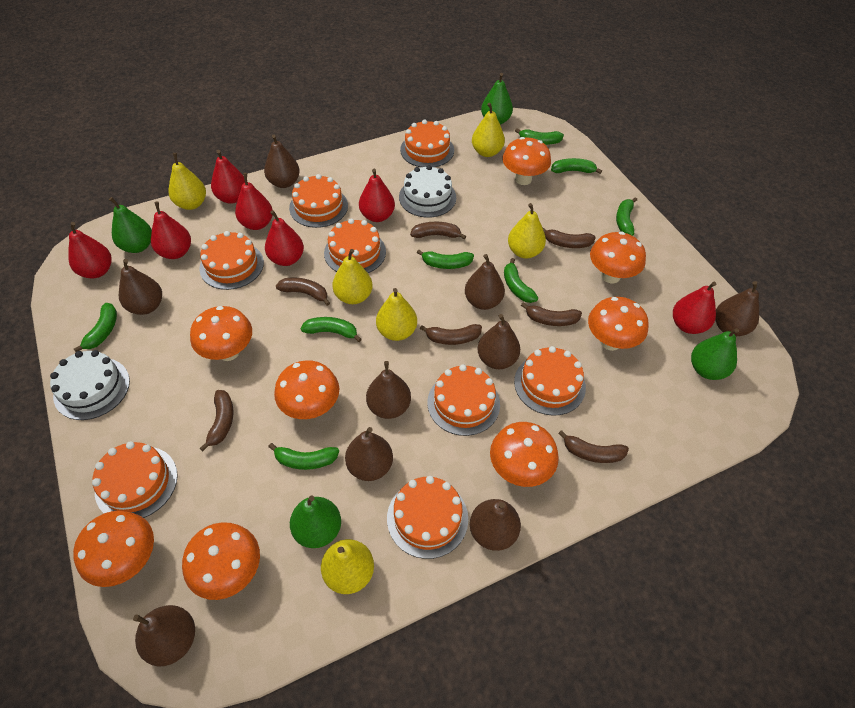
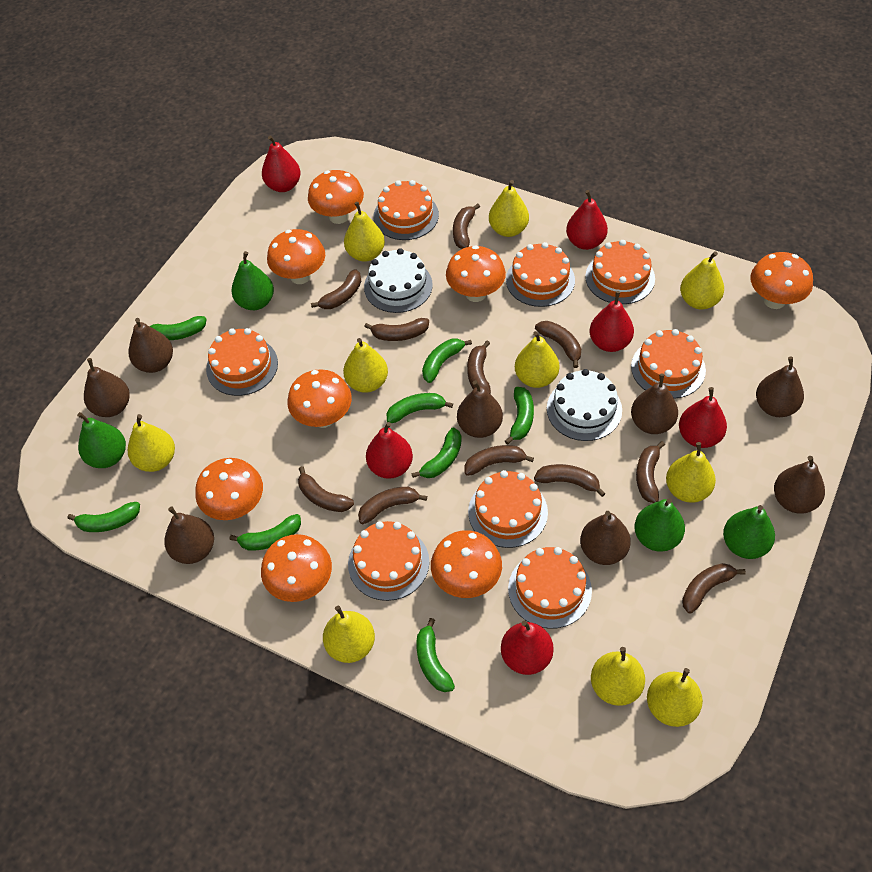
brown banana: 7 -> 11
brown pear: 9 -> 8
red pear: 7 -> 6
yellow pear: 6 -> 10

